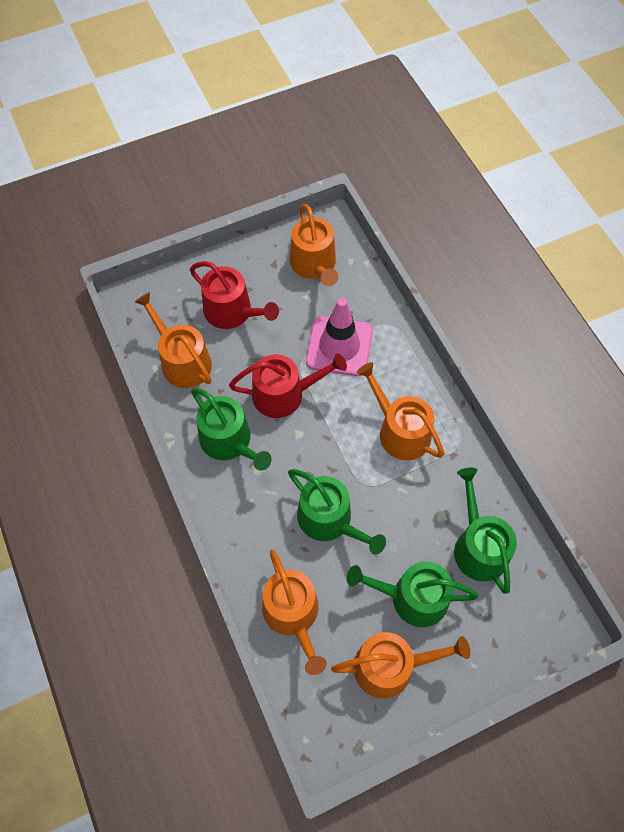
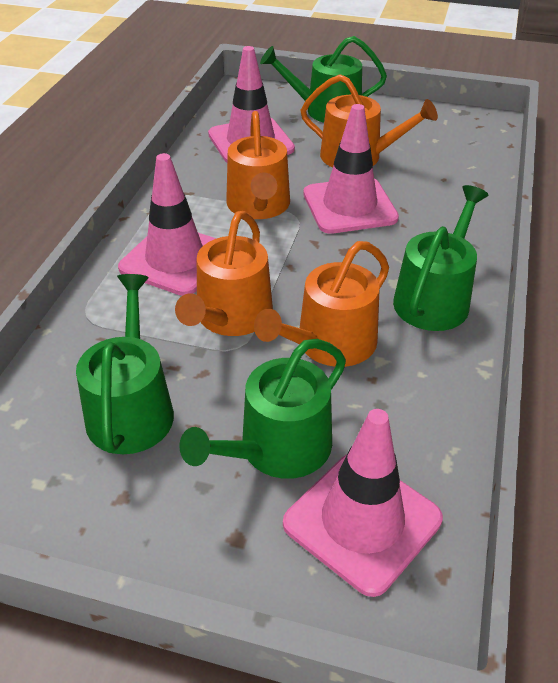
orange watering can: 5 -> 4
pink traffic cone: 1 -> 4
red watering can: 2 -> 0

